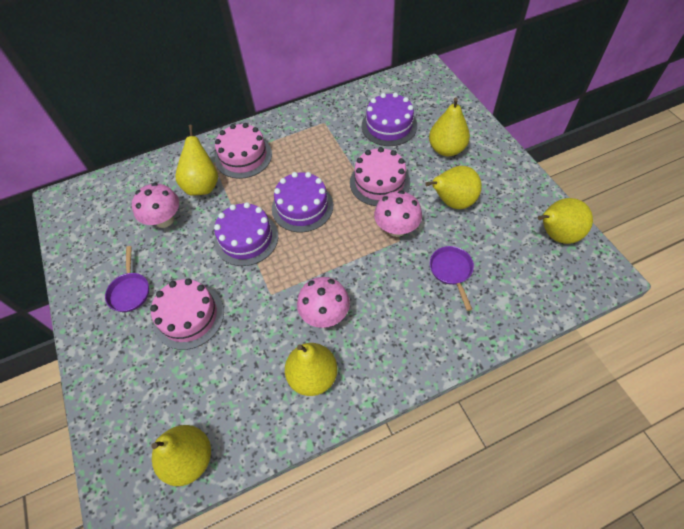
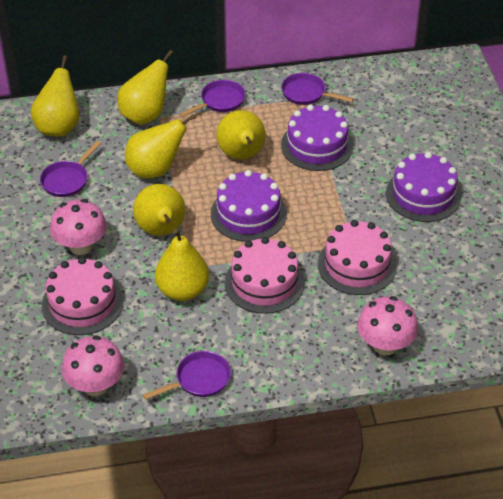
purple pan: 2 -> 4

